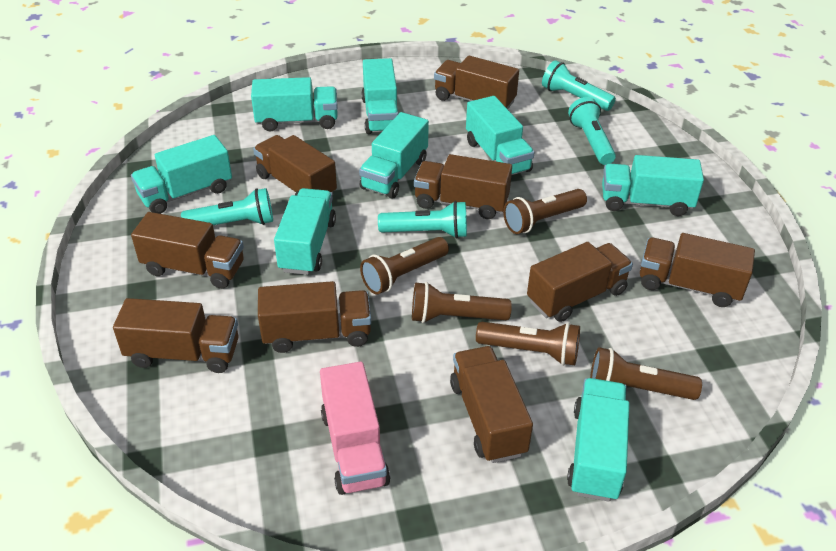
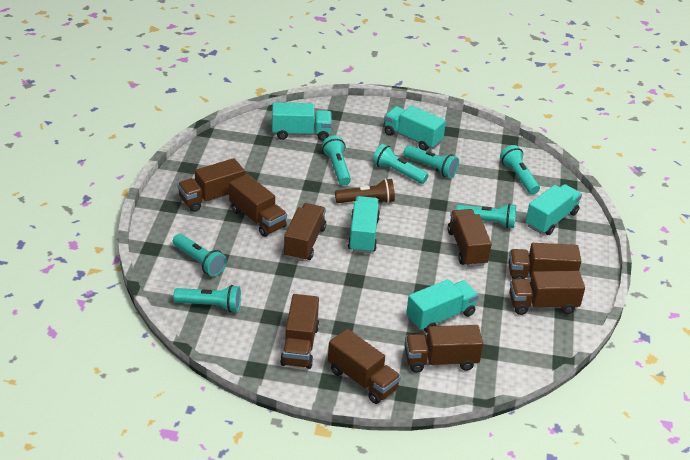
brown flashlight: 5 -> 1
pink truck: 1 -> 0
turquoise flashlight: 4 -> 7
turquoise truck: 8 -> 5

